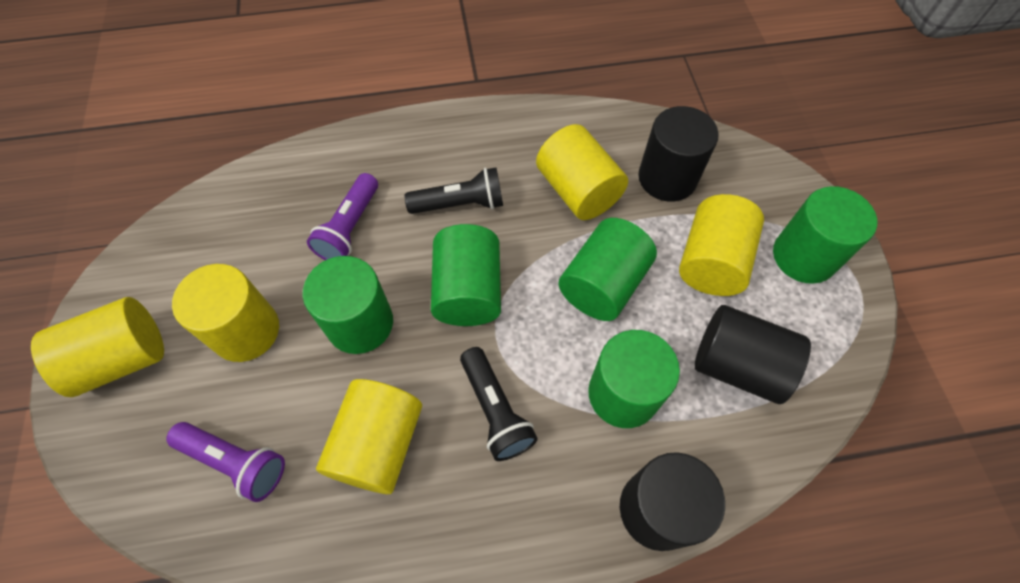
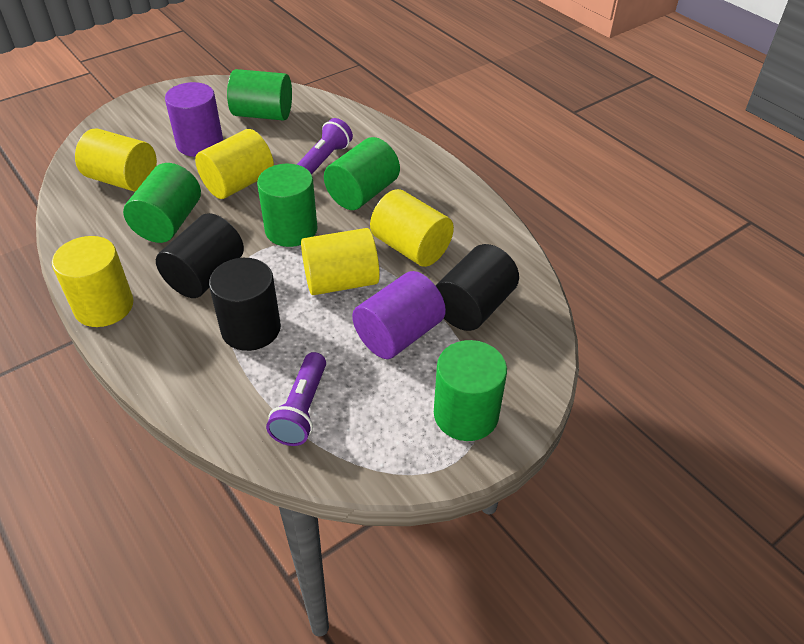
black flashlight: 2 -> 0
purple cylinder: 0 -> 2

